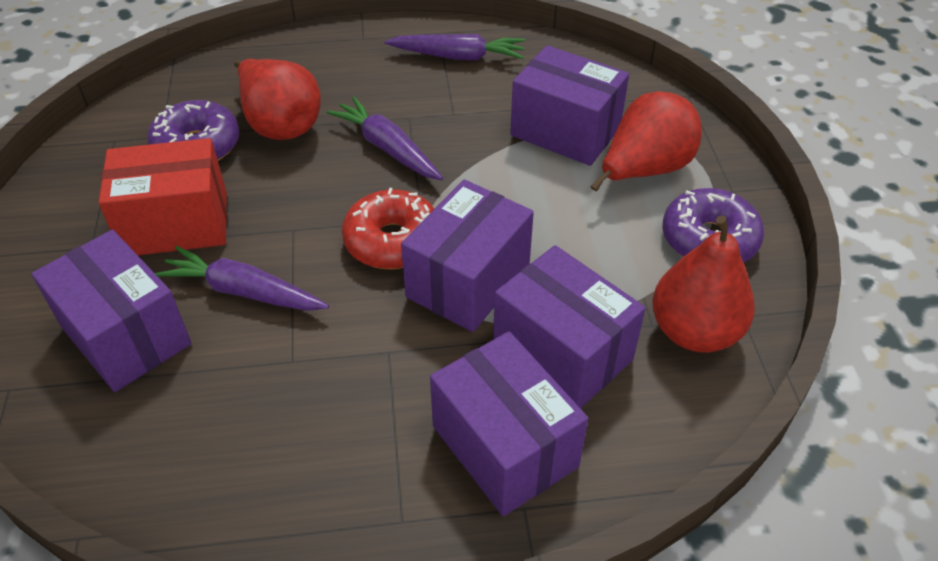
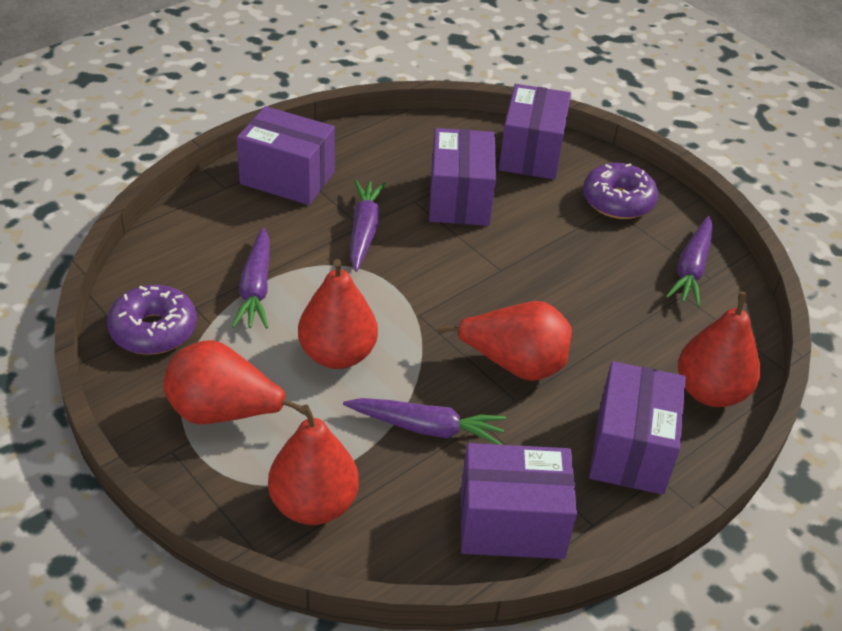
purple carrot: 3 -> 4
red box: 1 -> 0
red donut: 1 -> 0
red pear: 3 -> 5

